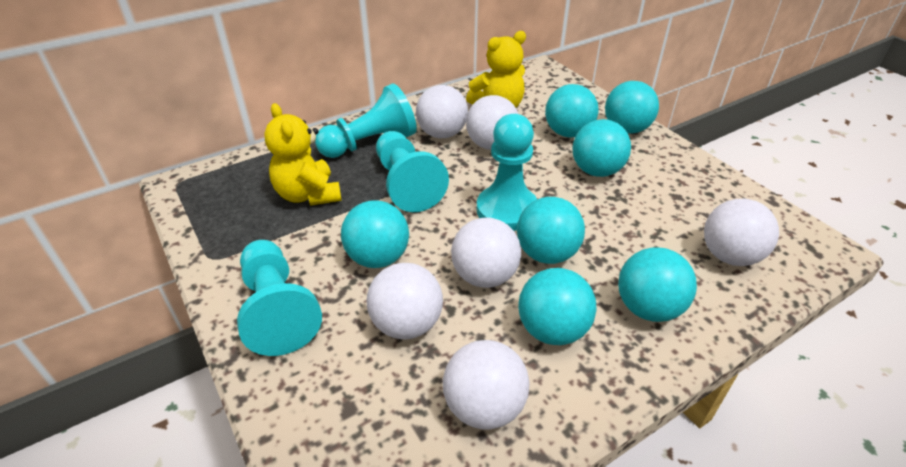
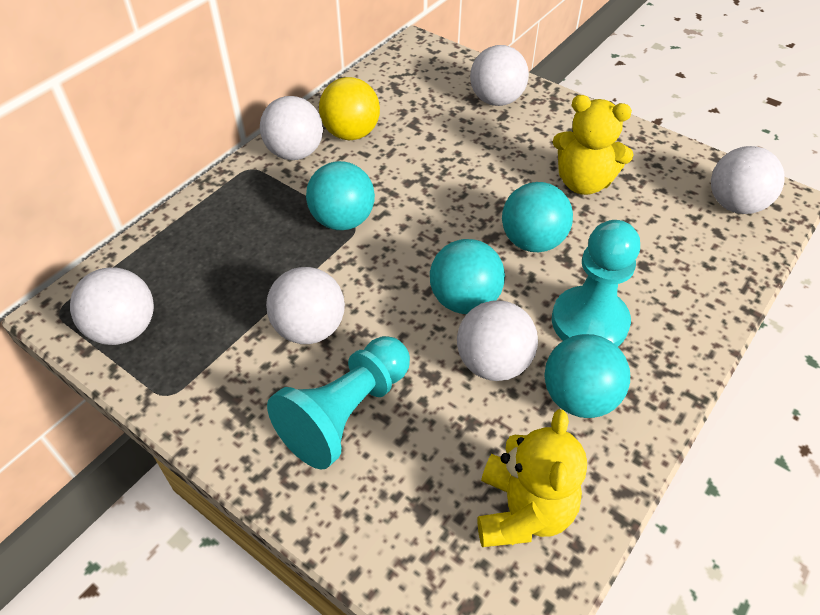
turquoise ball: 7 -> 4
turquoise pawn: 4 -> 2
yellow ball: 0 -> 1

